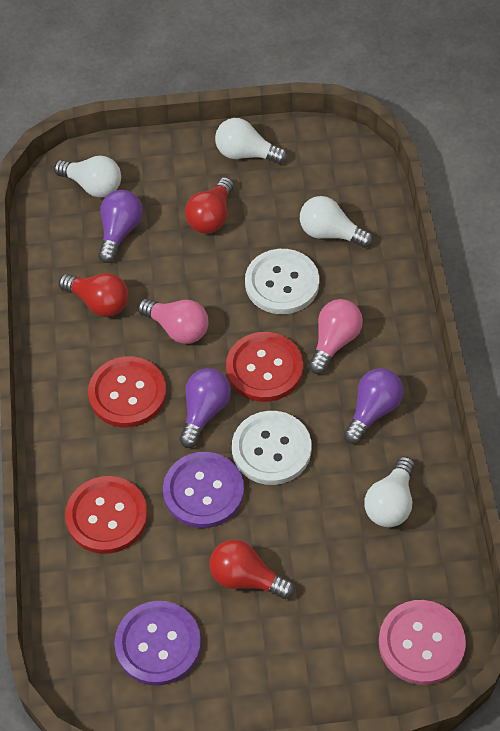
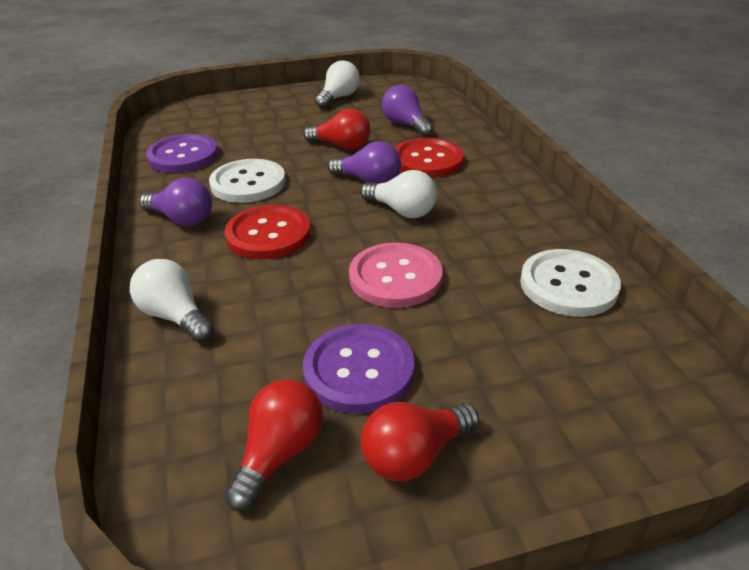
pink light bulb: 2 -> 0
red button: 3 -> 2
white light bulb: 4 -> 3

